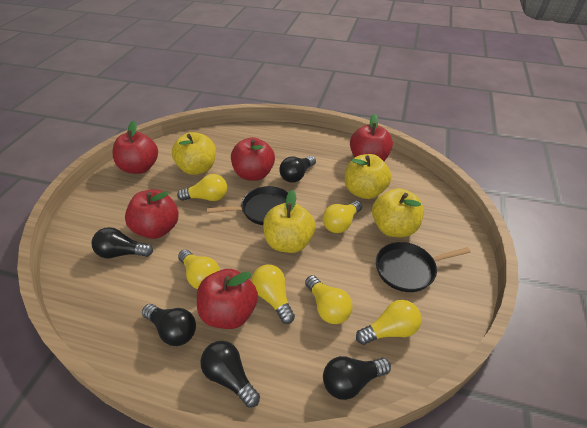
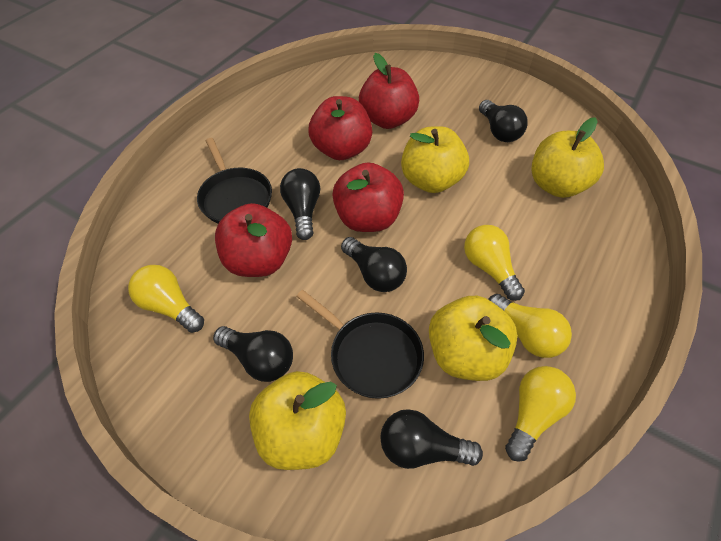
red apple: 5 -> 4
yellow light bulb: 6 -> 4

